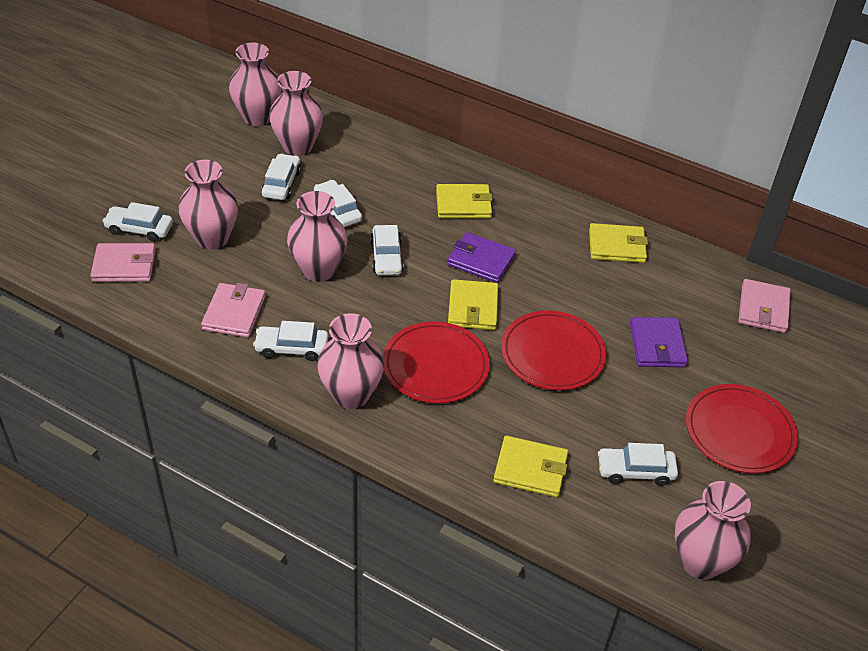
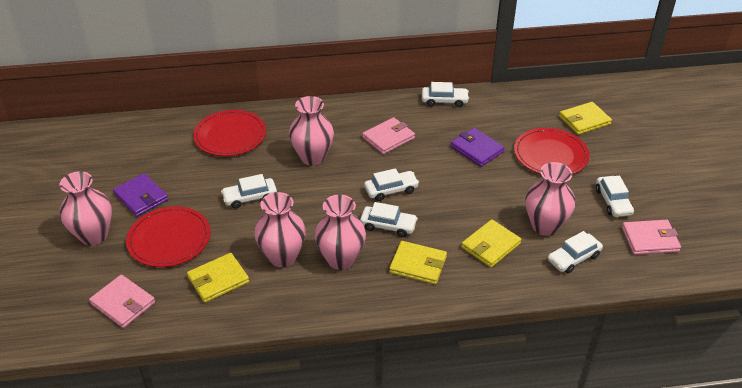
pink vase: 6 -> 5

